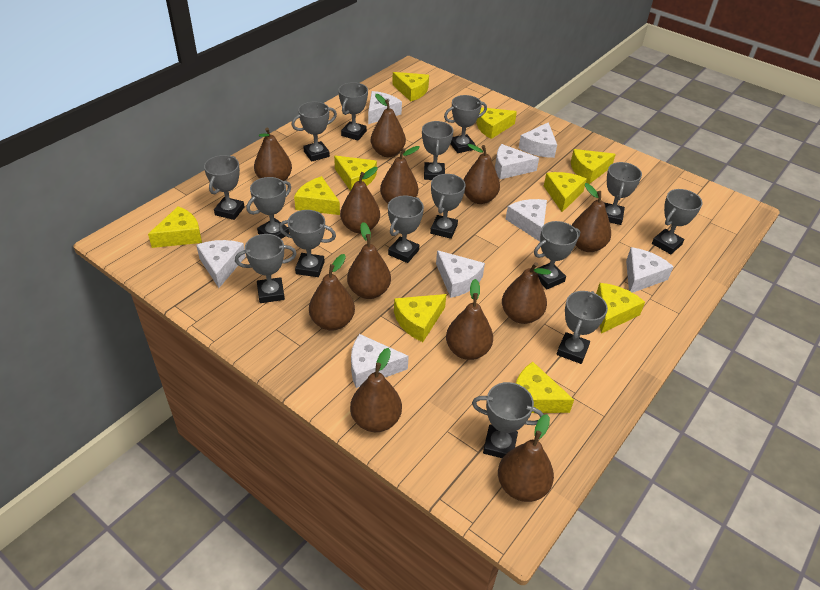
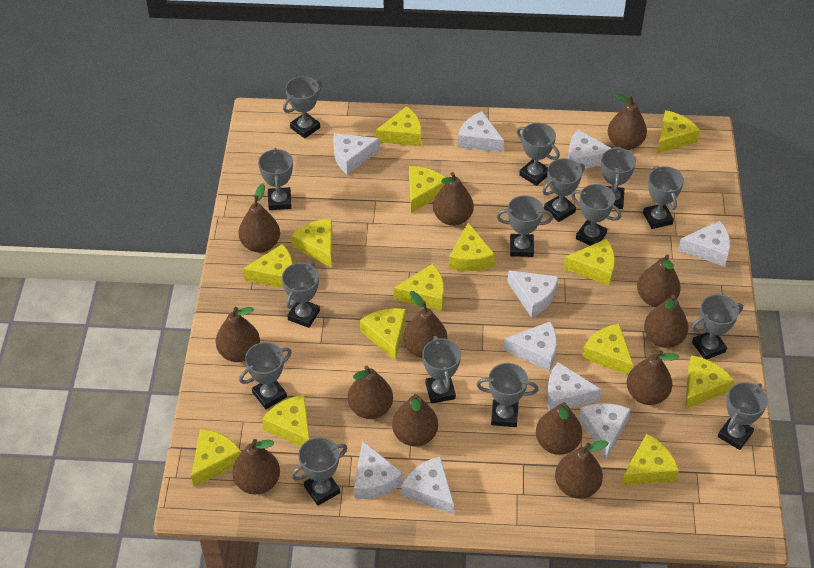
brown pear: 12 -> 13
white cheese: 8 -> 10
yellow cheese: 10 -> 14

